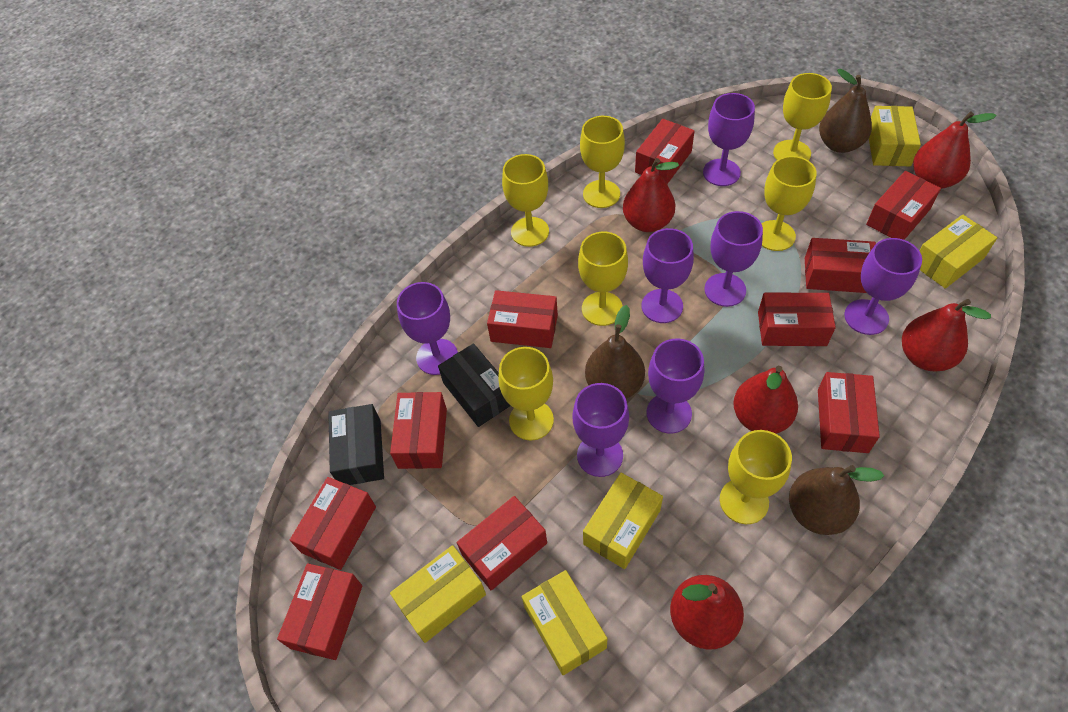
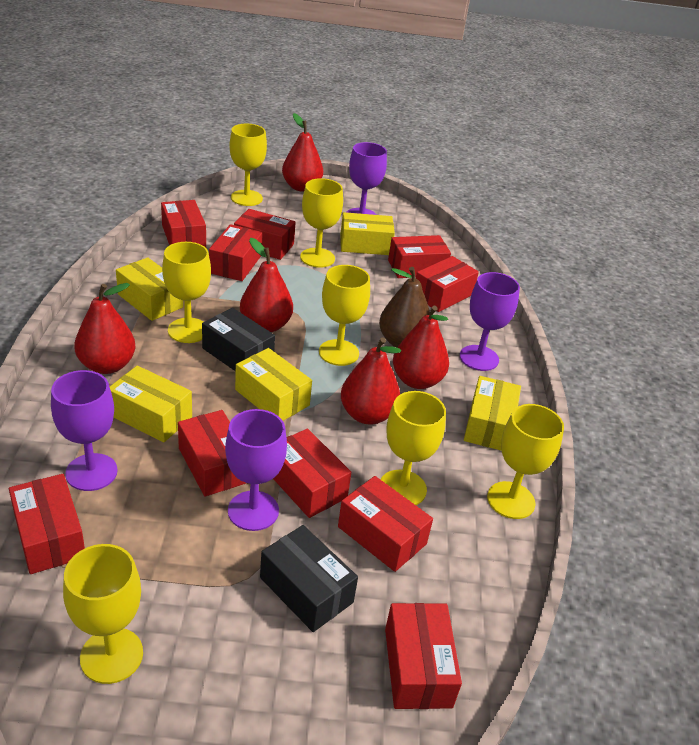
brown pear: 3 -> 1
purple goblet: 7 -> 4

